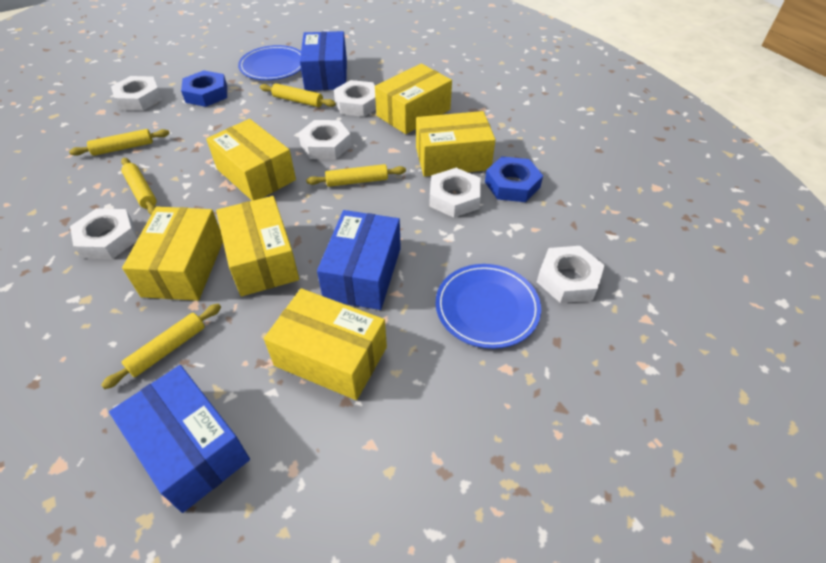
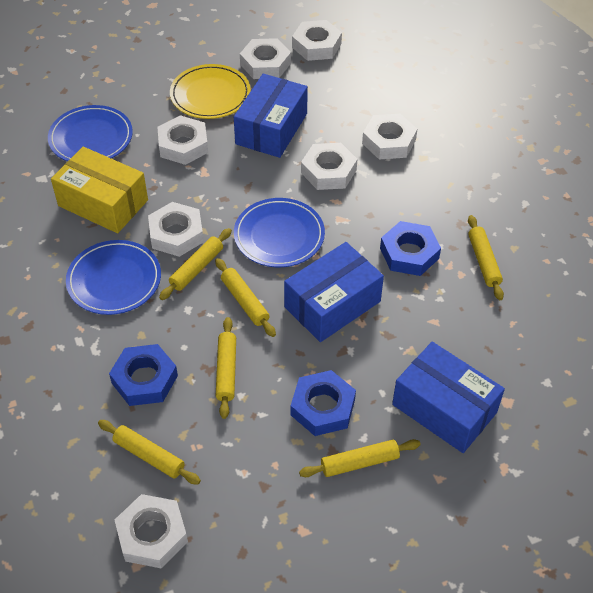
blue nut: 2 -> 3
blue plate: 2 -> 3
white nut: 6 -> 7
yellow box: 6 -> 1
yellow plate: 0 -> 1
yellow rolling pin: 5 -> 6

